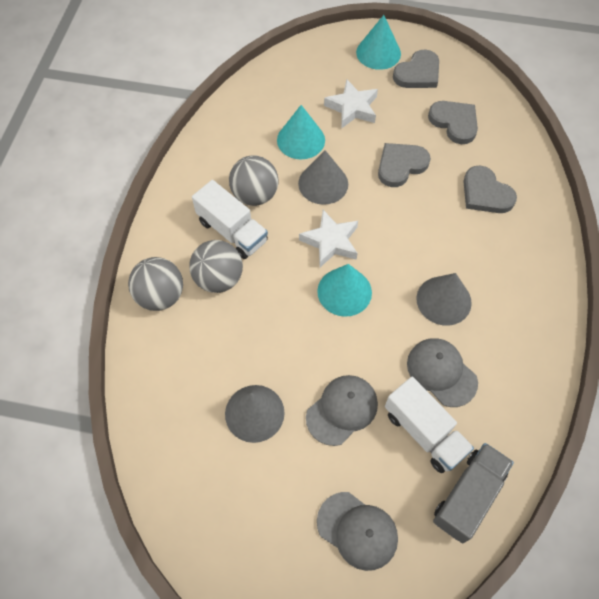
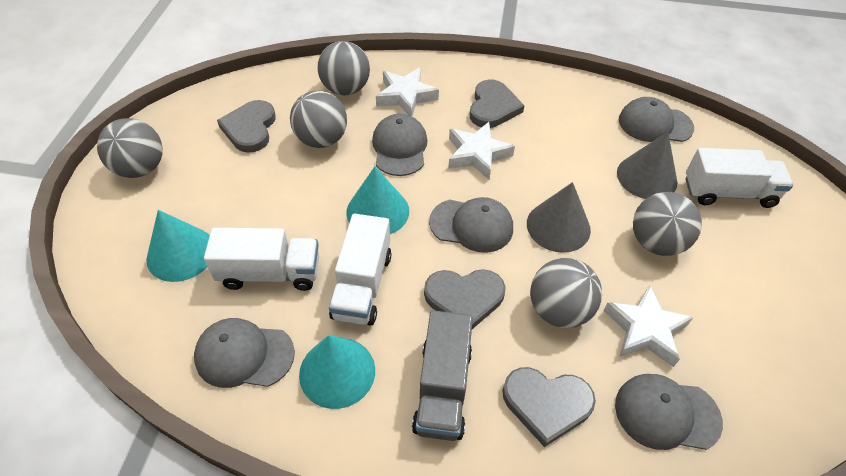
grey ball: 3 -> 5
grey cap: 3 -> 5
grey cone: 3 -> 2
white star: 2 -> 3
white truck: 2 -> 3

